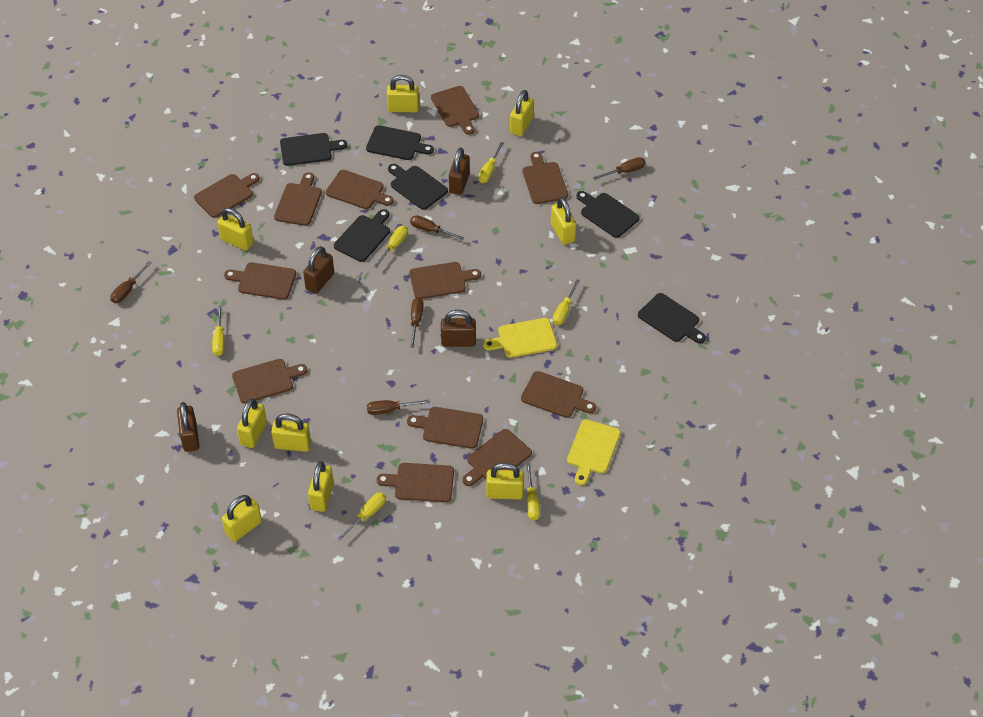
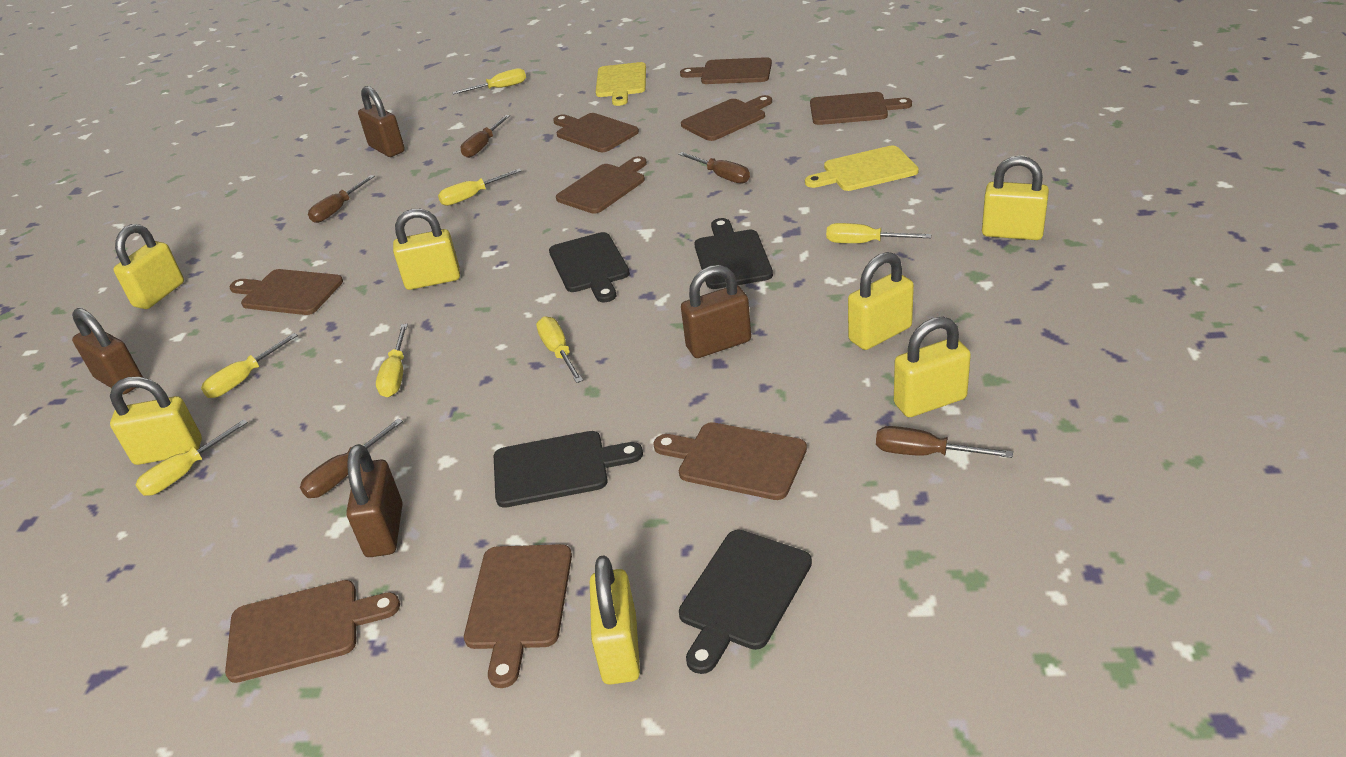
black cutting board: 6 -> 4
brown cutting board: 12 -> 9
yellow padlock: 9 -> 7
yellow screwdriver: 6 -> 7

